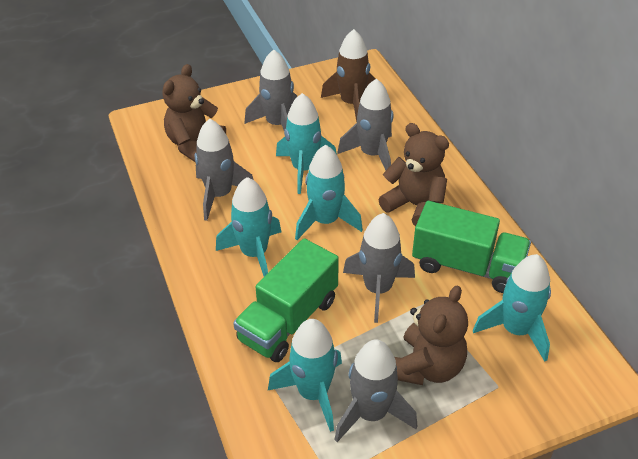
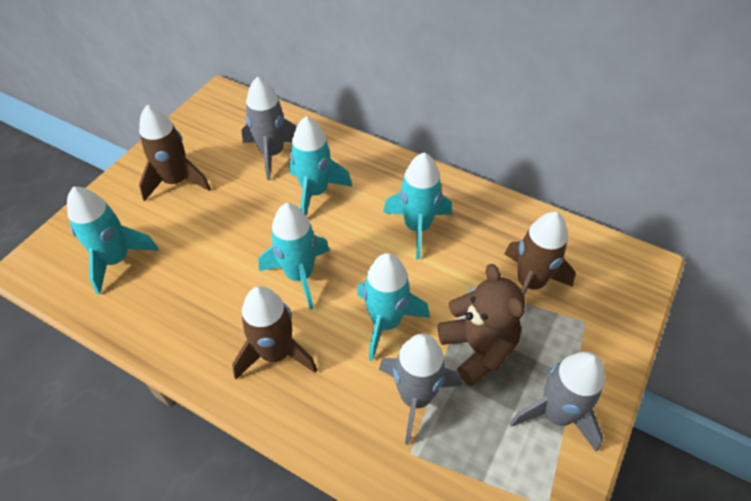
brown rocket: 1 -> 3
brown teddy bear: 3 -> 1
green truck: 2 -> 0
grey rocket: 5 -> 3

